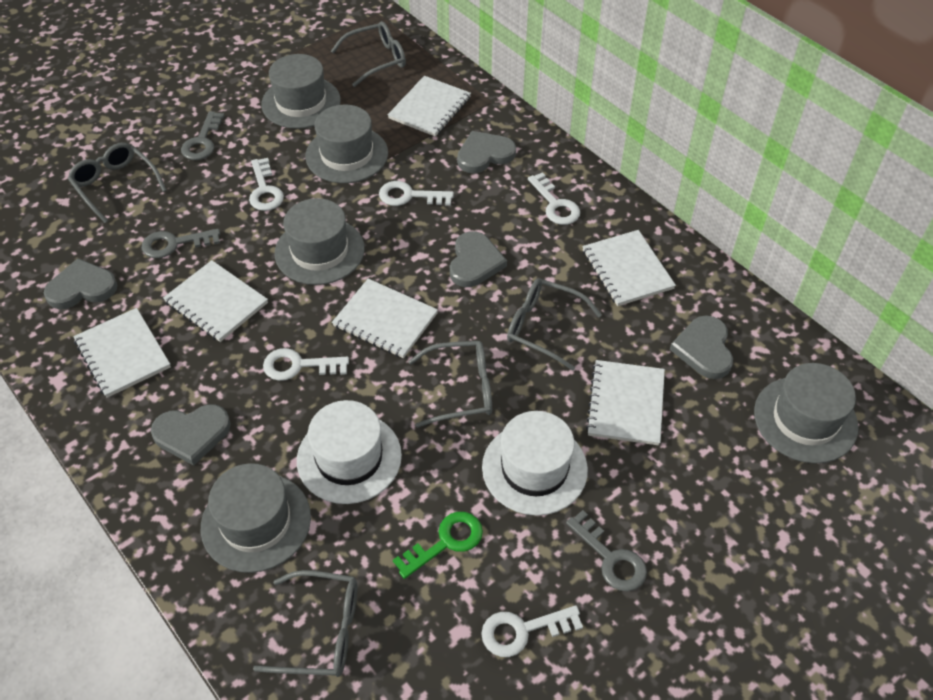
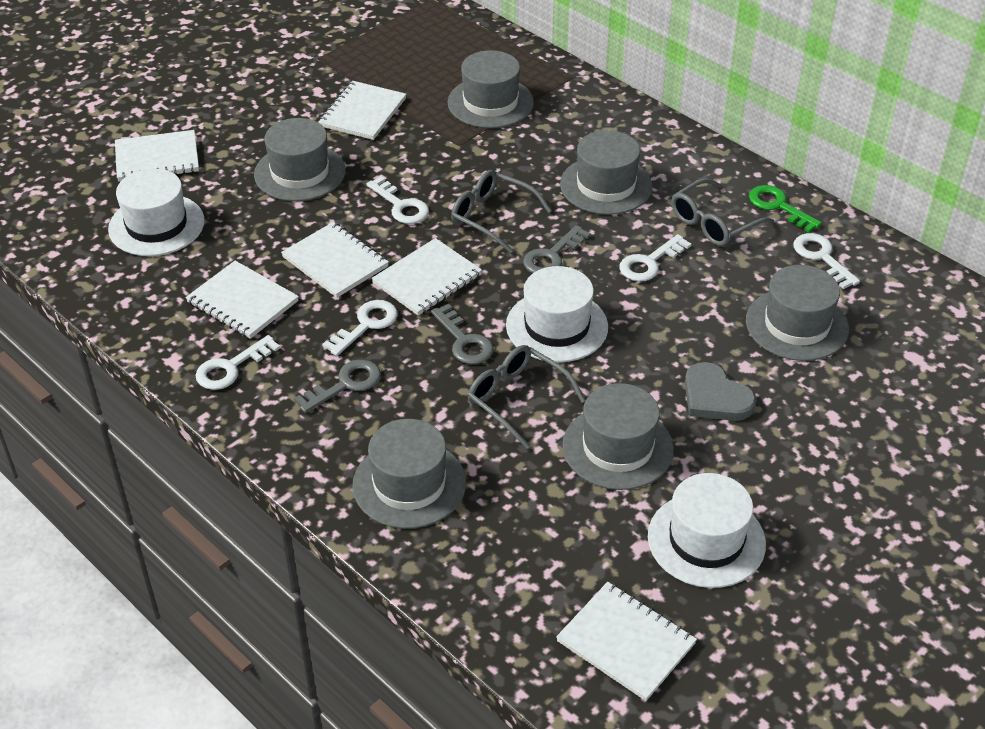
grey glasses: 5 -> 3
grey hat: 5 -> 6
grey heart: 5 -> 1
white hat: 2 -> 3

